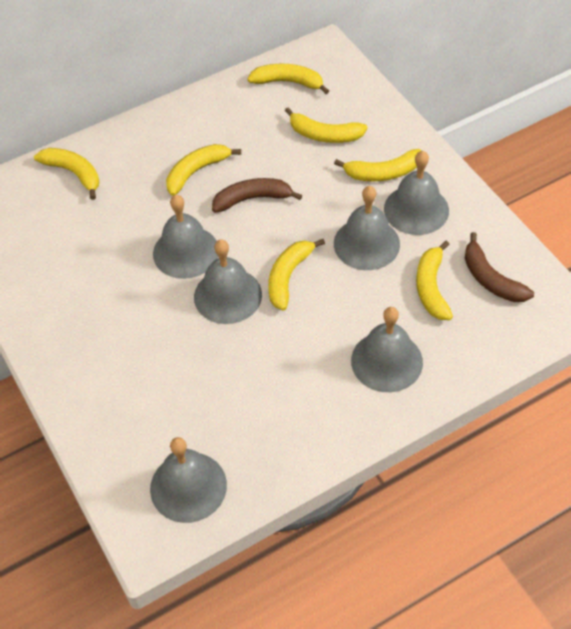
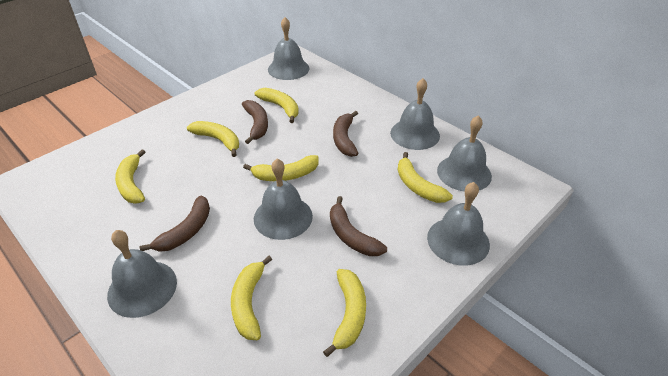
brown banana: 2 -> 4

